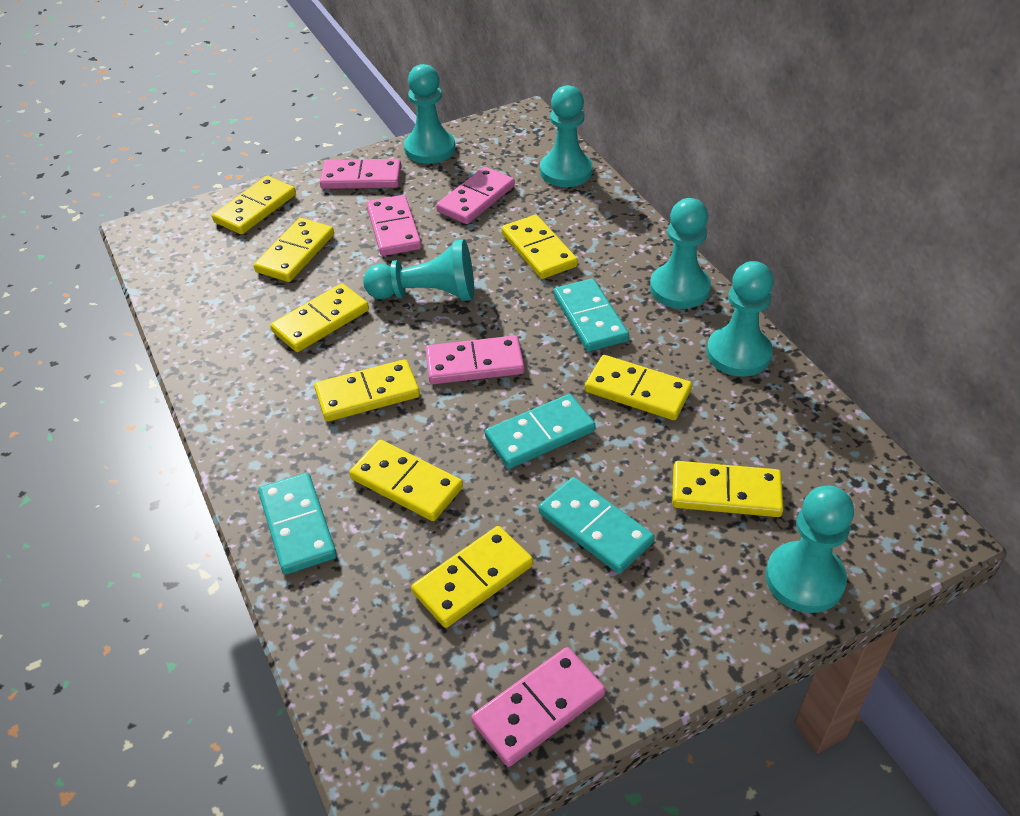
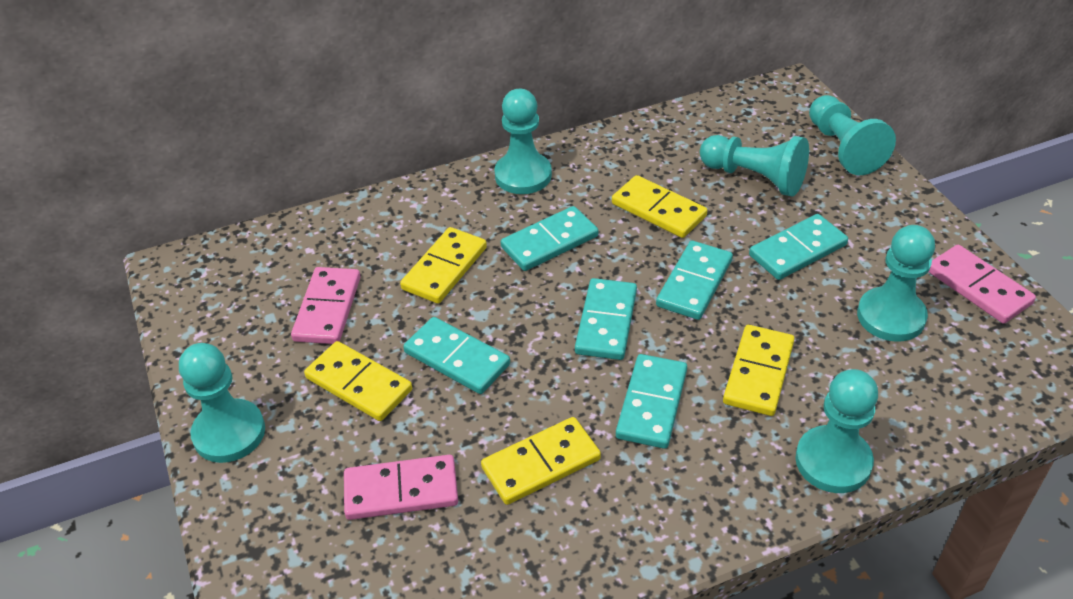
pink domino: 5 -> 3
turquoise domino: 4 -> 6
yellow domino: 9 -> 5

